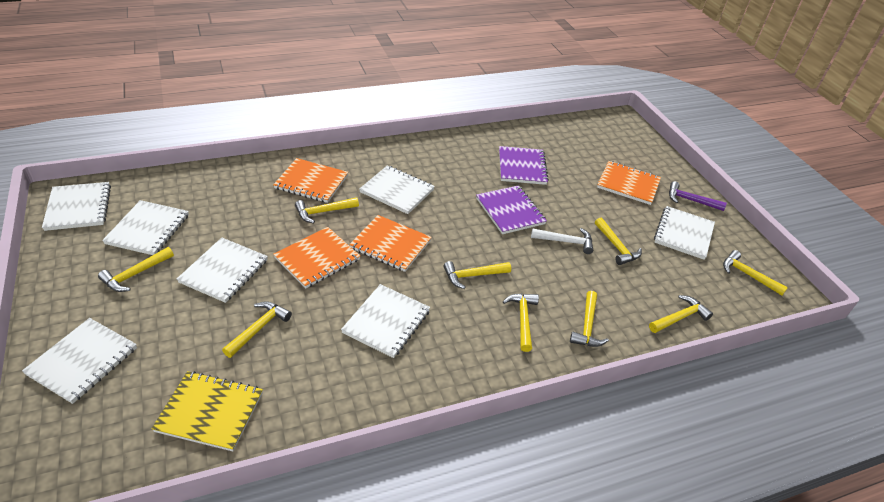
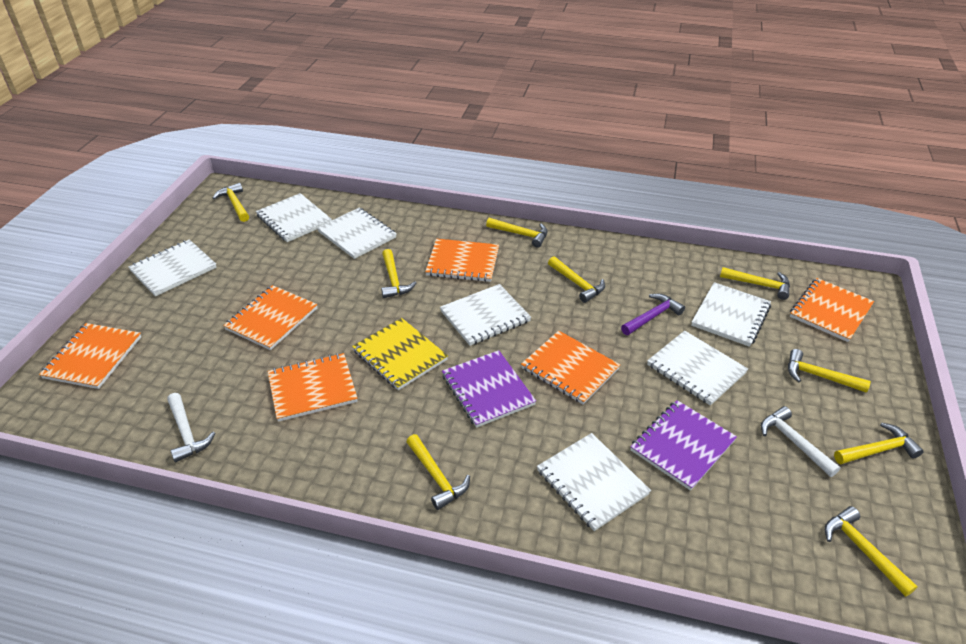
orange notebook: 4 -> 6
white hammer: 1 -> 2

